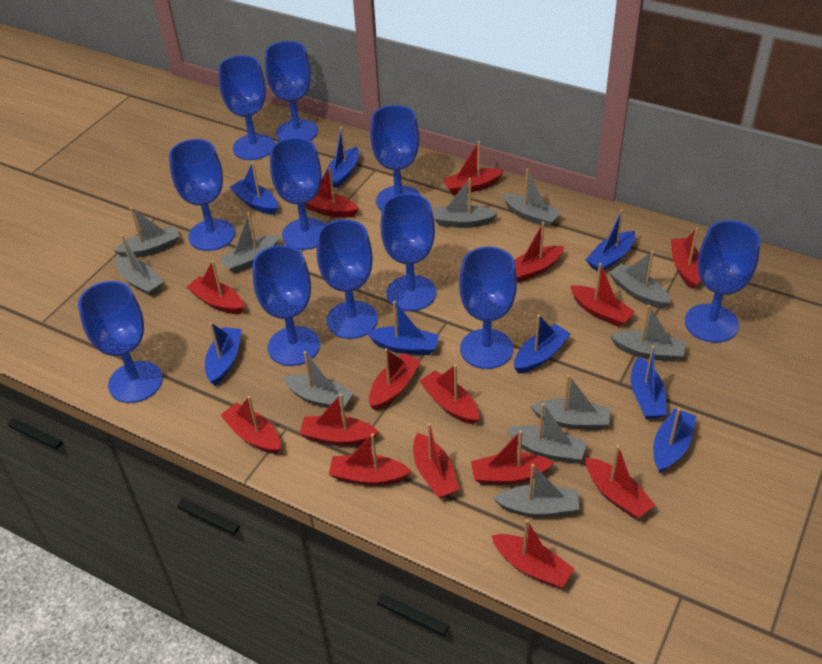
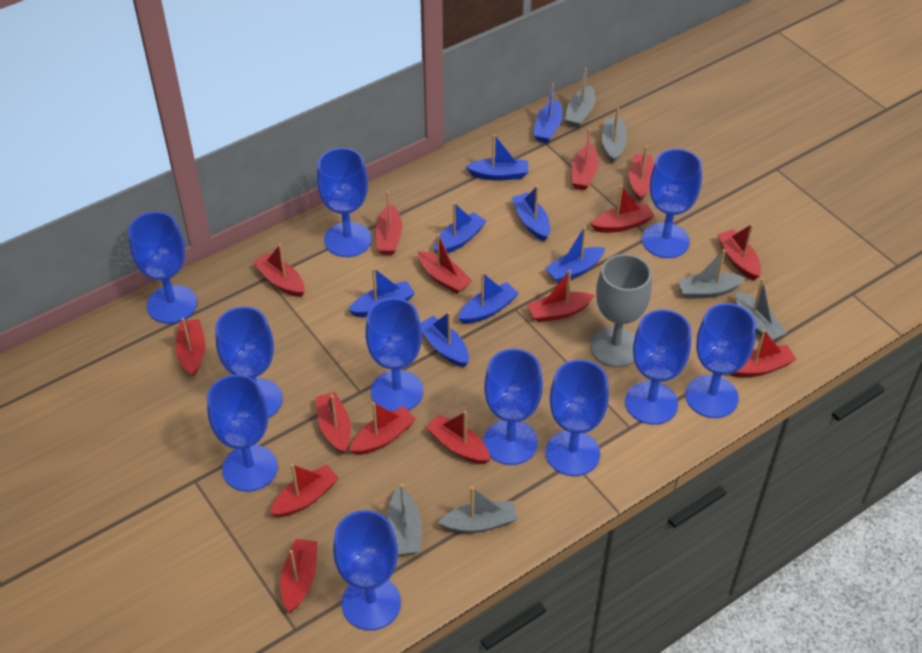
grey boat: 11 -> 6
grey goblet: 0 -> 1

